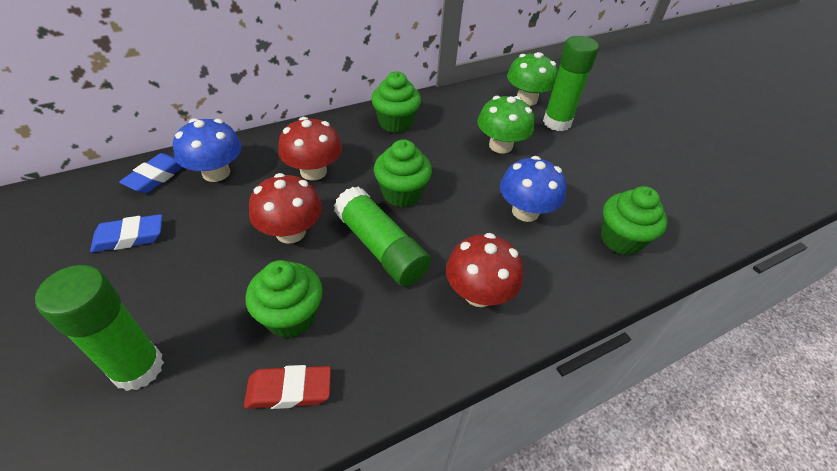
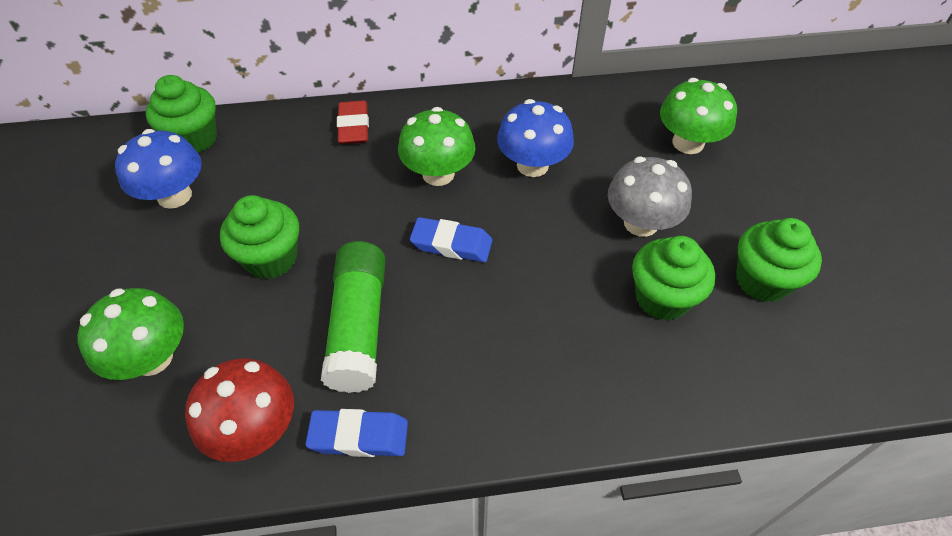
green glue stick: 3 -> 1
green mushroom: 2 -> 3
grey mushroom: 0 -> 1
red mushroom: 3 -> 1

